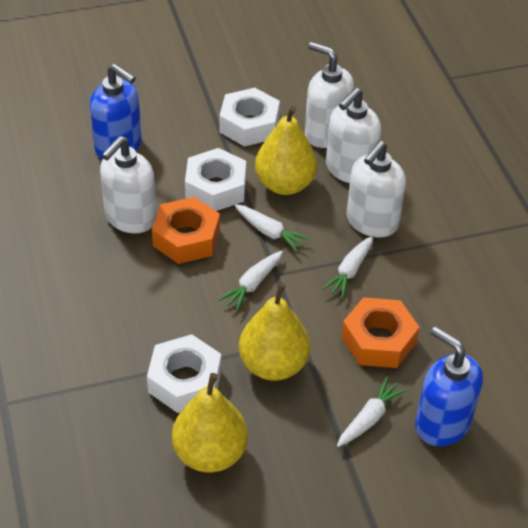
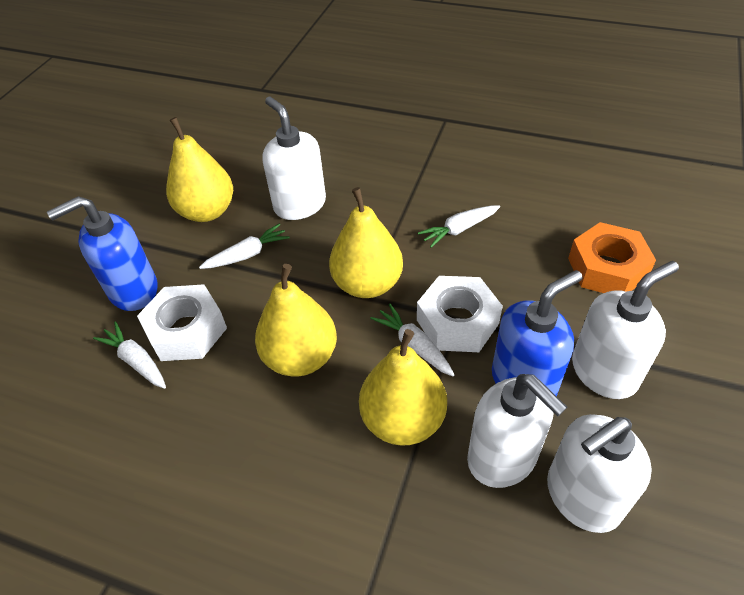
orange nut: 2 -> 1
white nut: 3 -> 2
yellow pear: 3 -> 4

